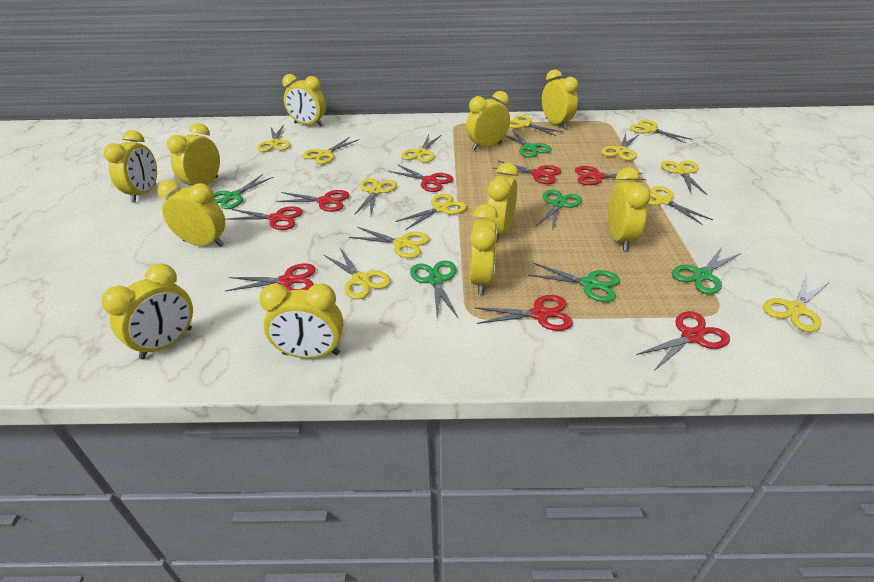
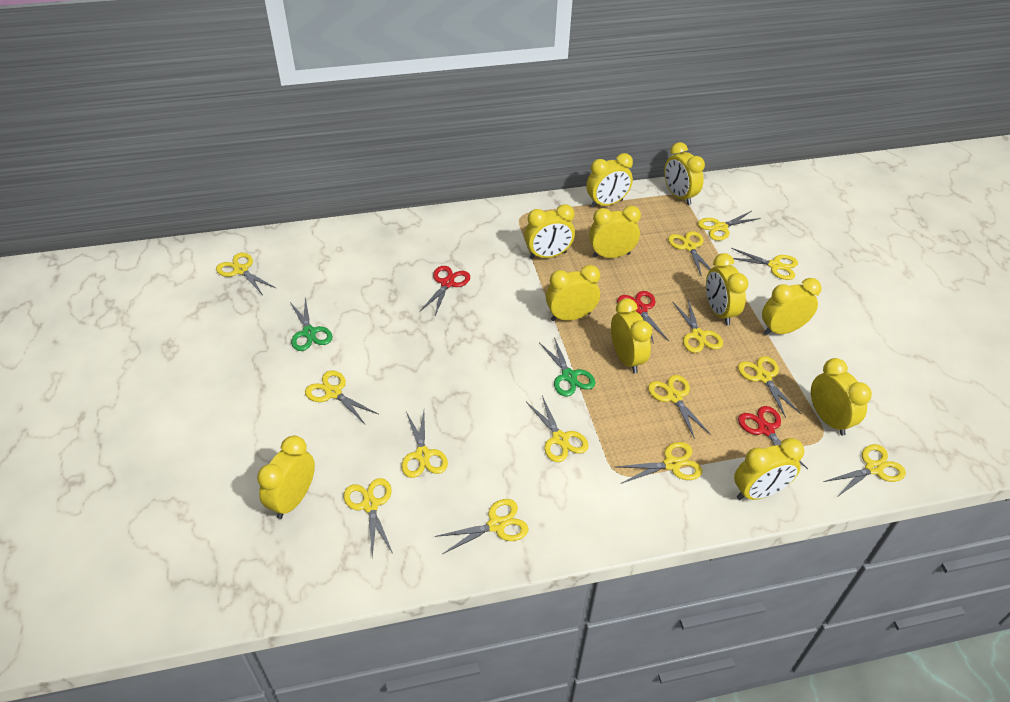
green scissors: 6 -> 2
red scissors: 8 -> 3
yellow scissors: 13 -> 14

